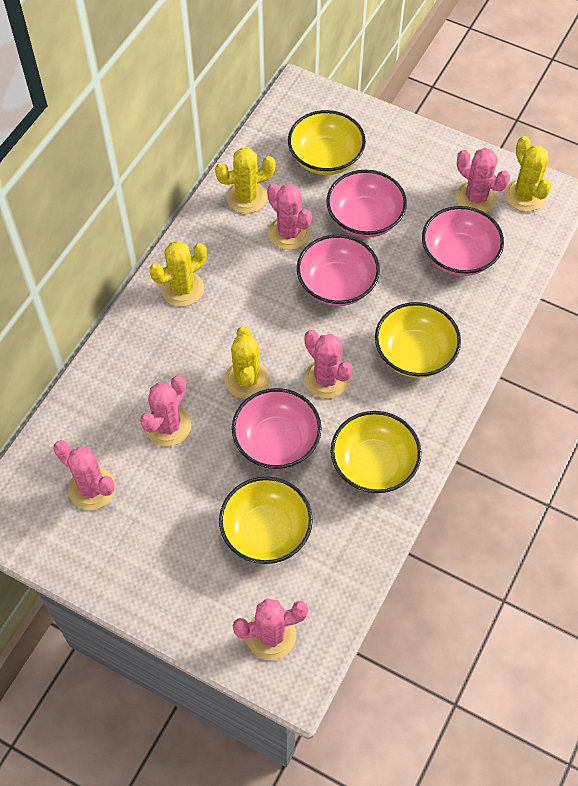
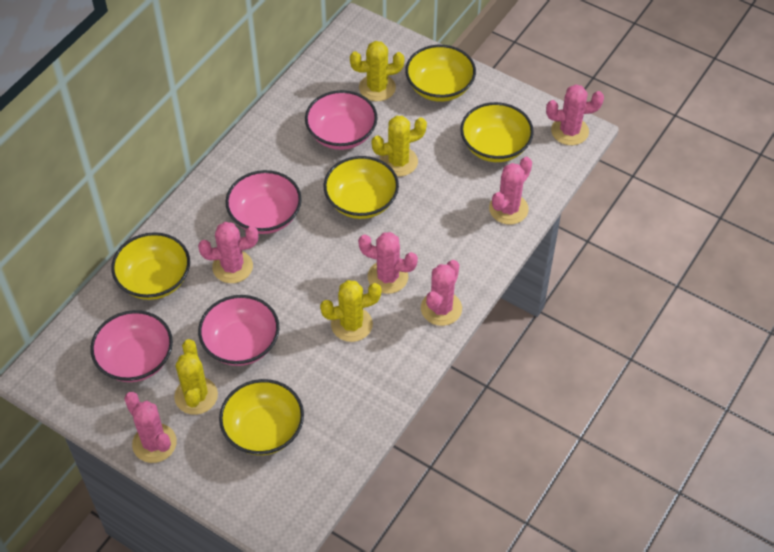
yellow bowl: 4 -> 5

